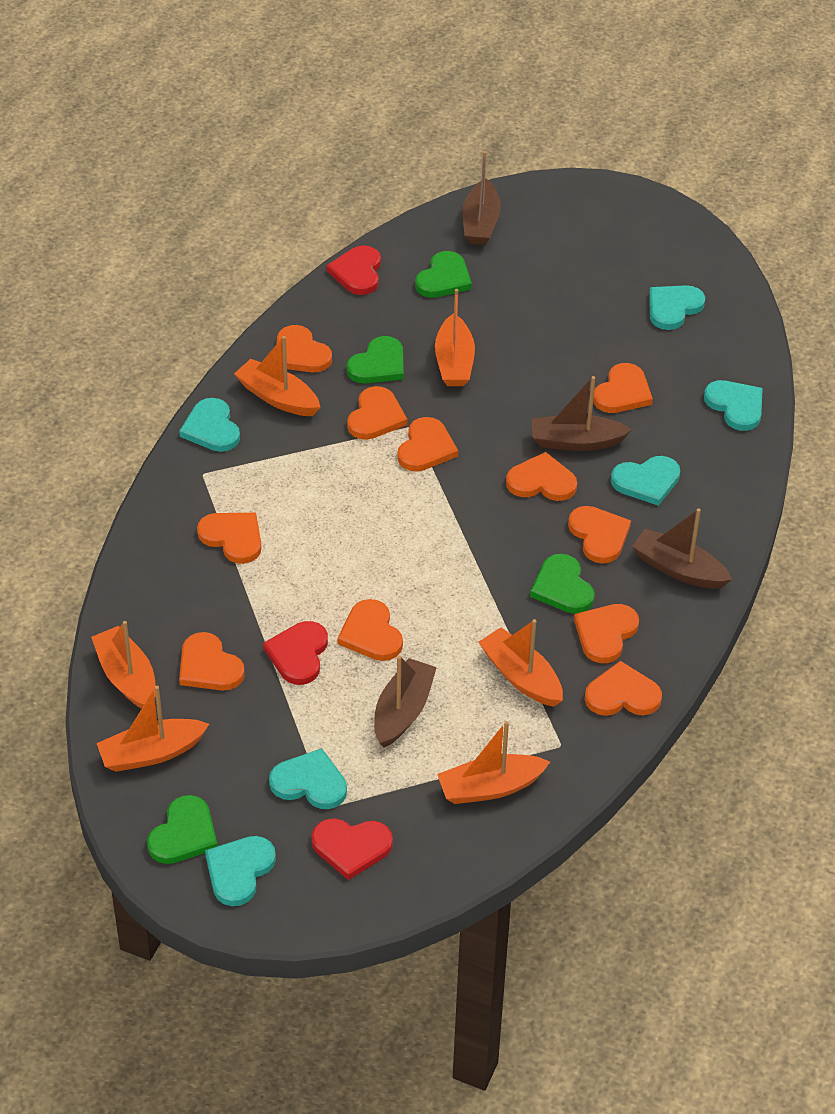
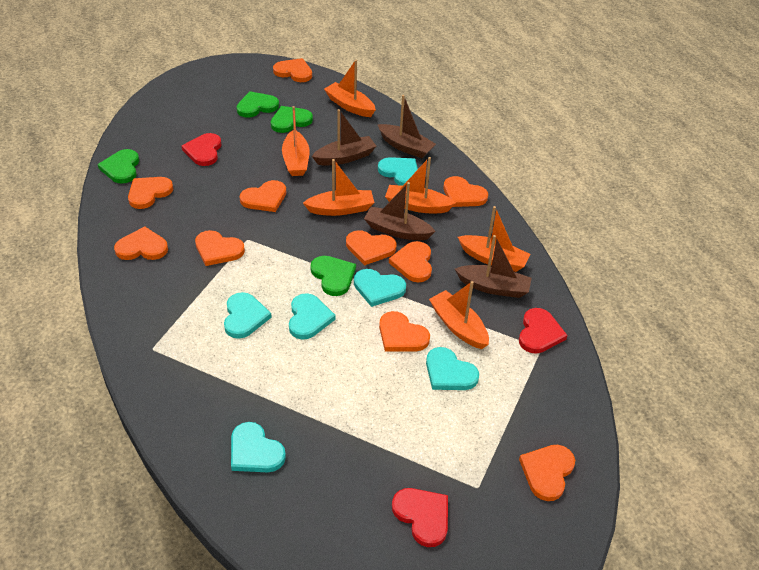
orange heart: 11 -> 10

